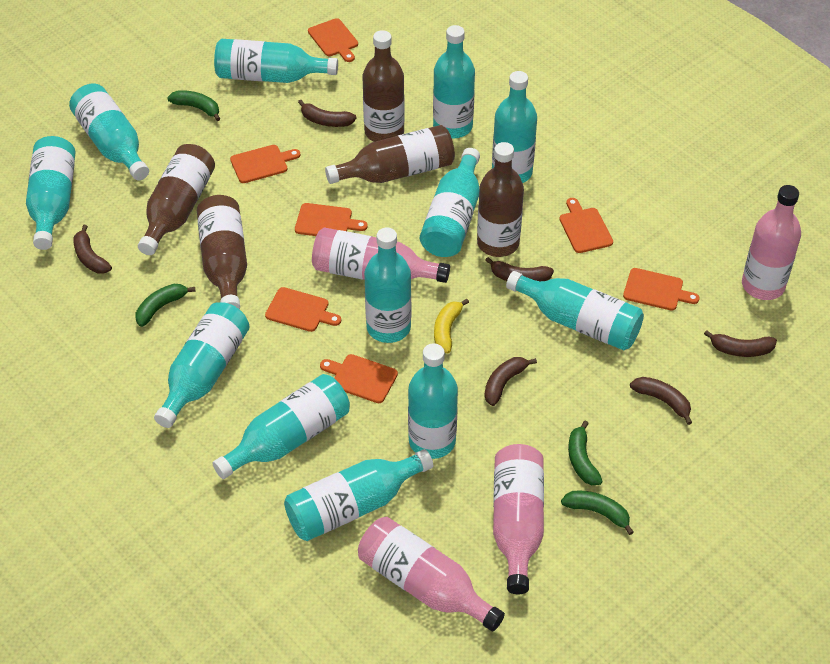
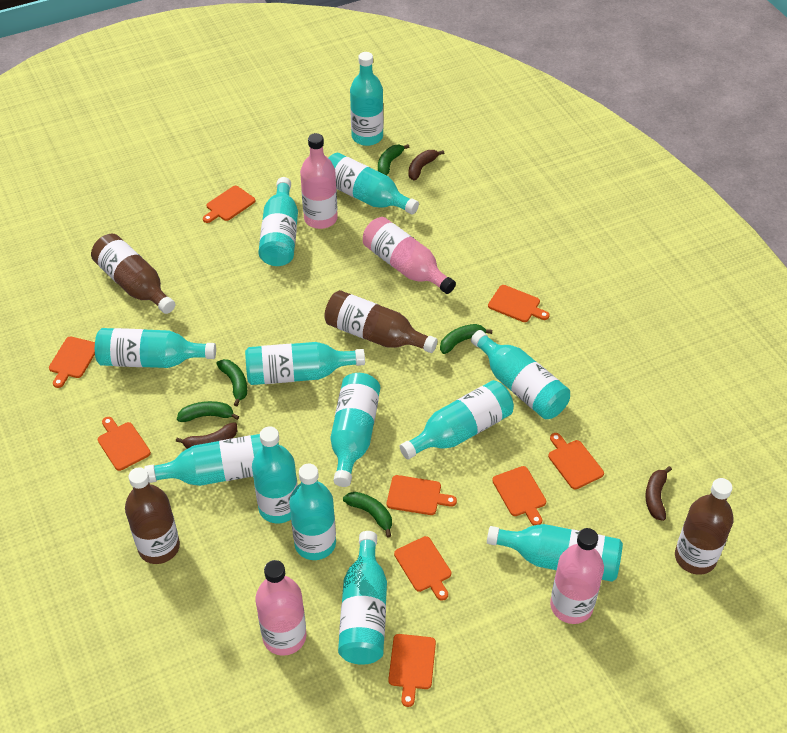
brown banana: 6 -> 3
brown bottle: 5 -> 4
green banana: 4 -> 5
orange cutting board: 7 -> 9
turquoise bottle: 12 -> 13
yellow banana: 1 -> 0

